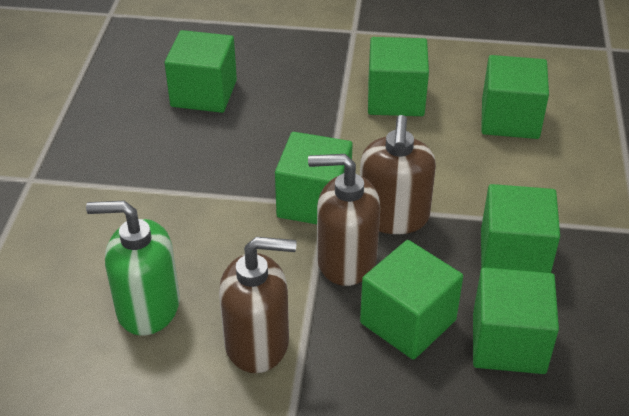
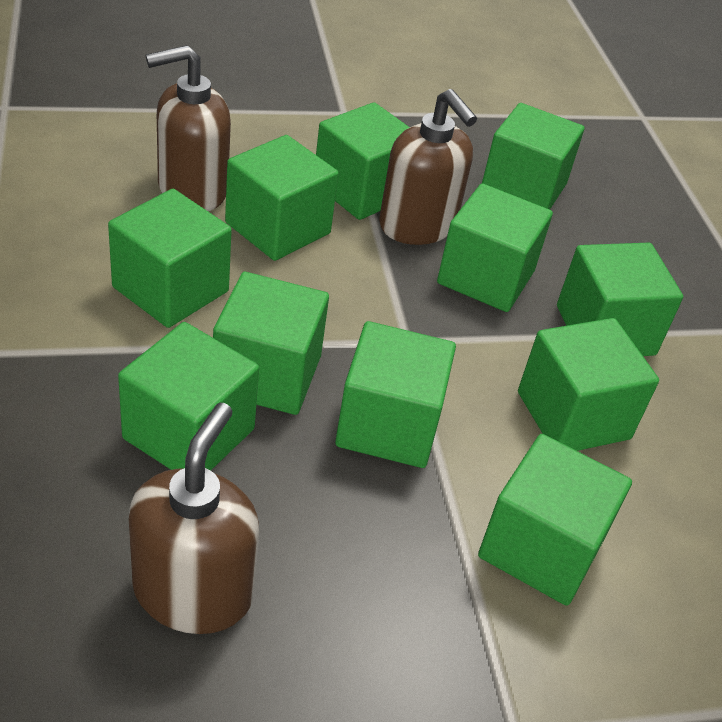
green cube: 7 -> 11
green soap dispenser: 1 -> 0

